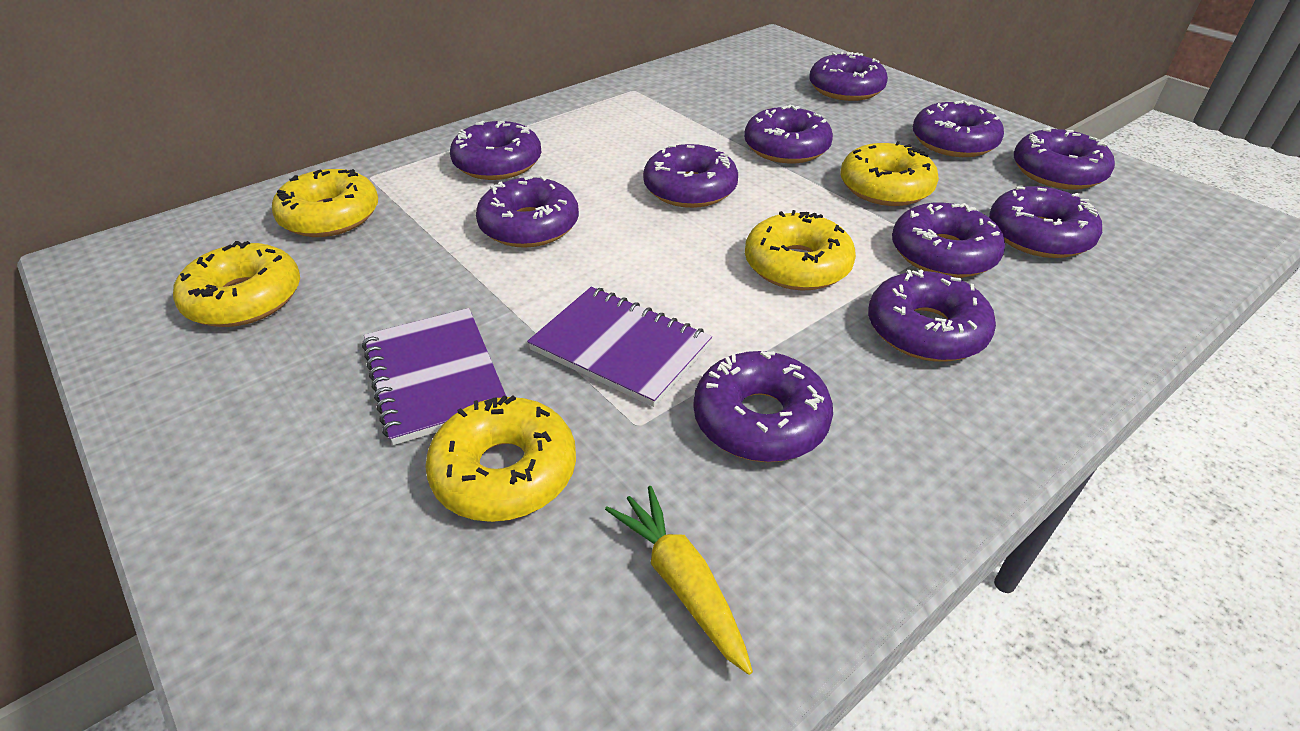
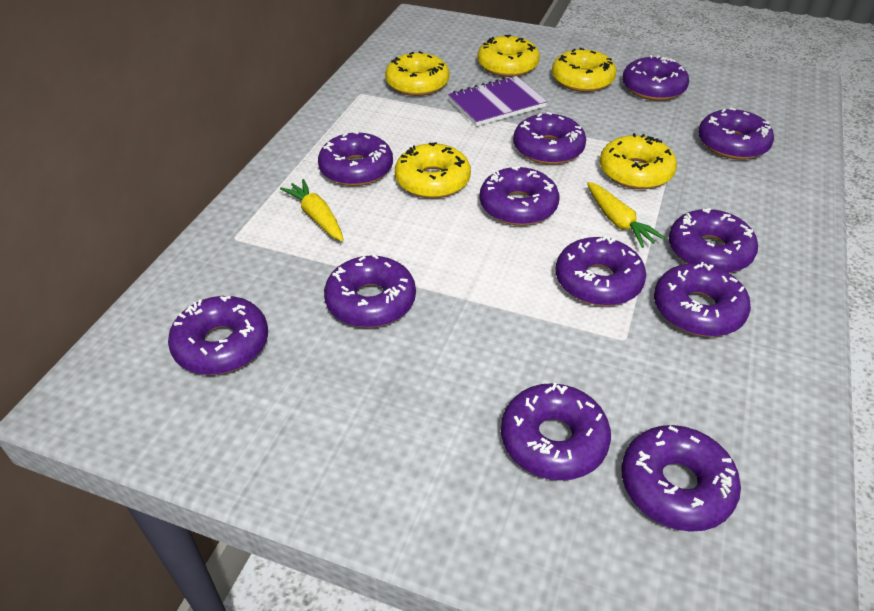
purple donut: 11 -> 12
purple notebook: 2 -> 1
yellow carrot: 1 -> 2

